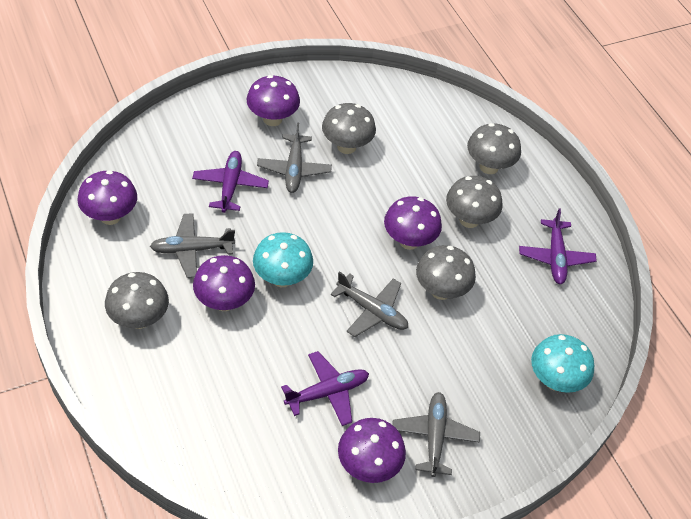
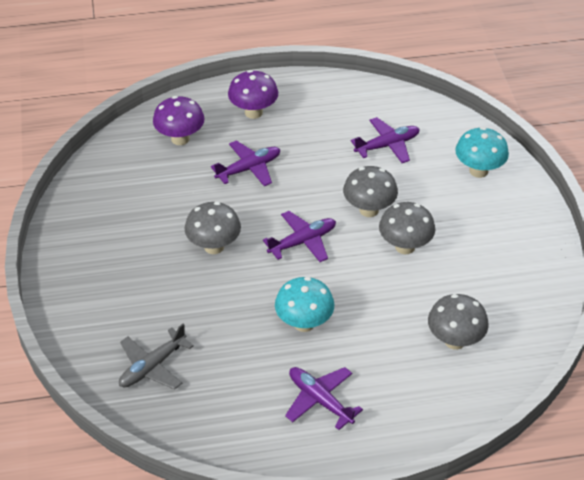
grey mushroom: 5 -> 4
grey plane: 4 -> 1
purple mushroom: 5 -> 2
purple plane: 3 -> 4

